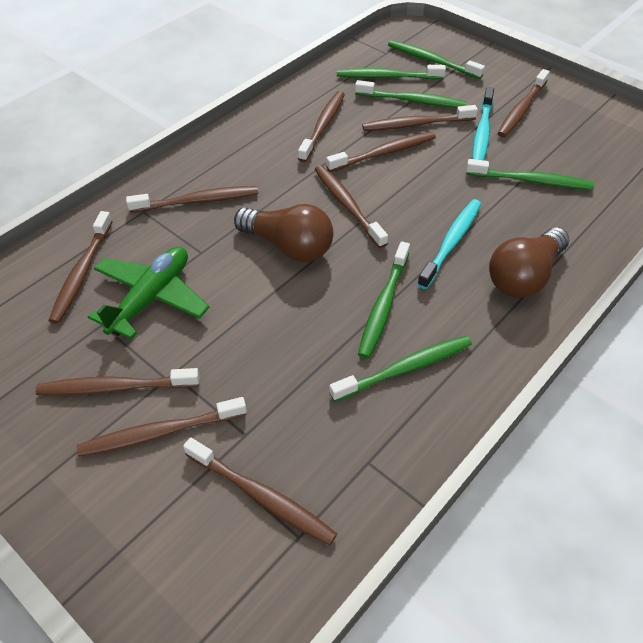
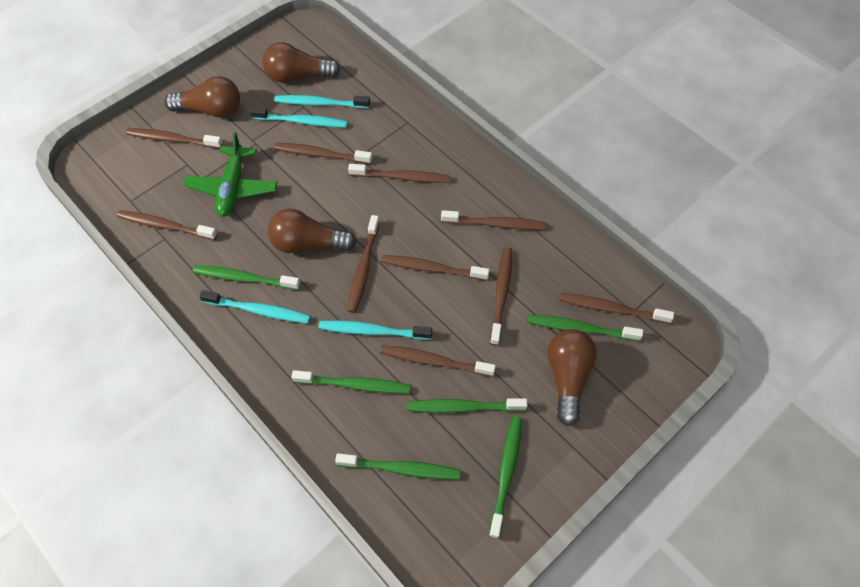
brown light bulb: 2 -> 4
turquoise toothbrush: 2 -> 4

